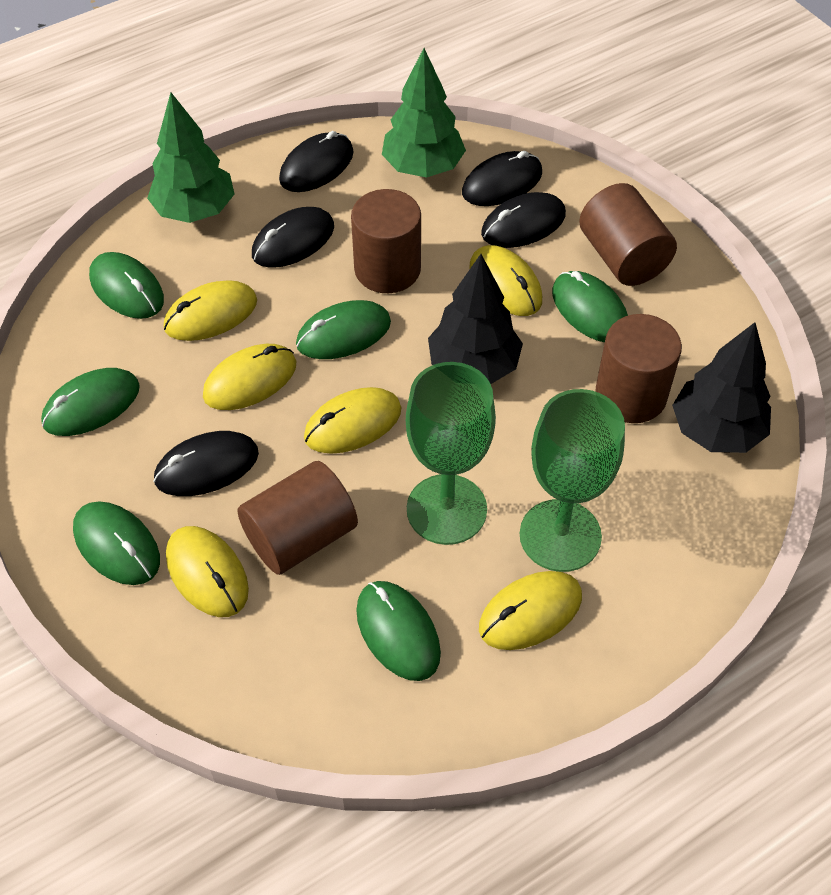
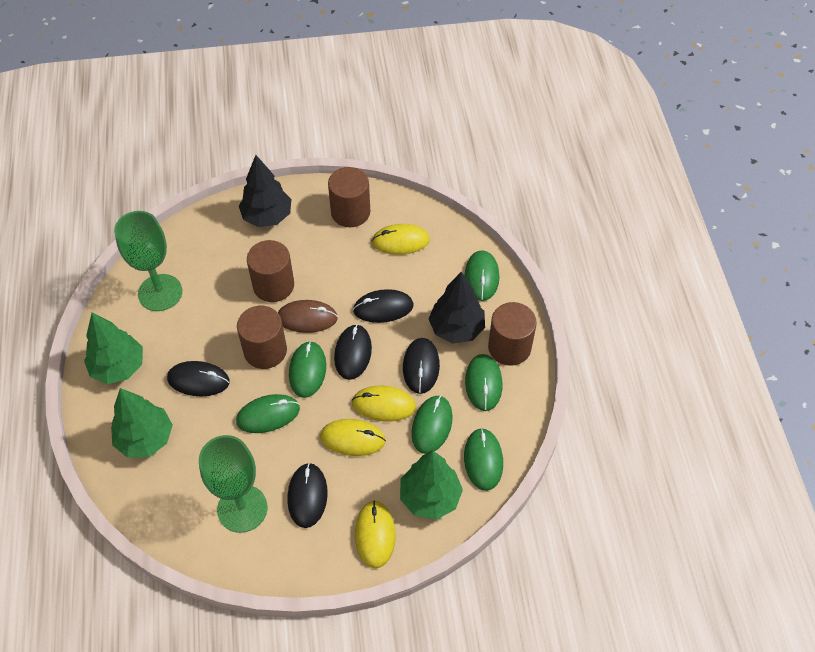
brown mouse: 0 -> 1
green tree: 2 -> 3
yellow mouse: 6 -> 4

